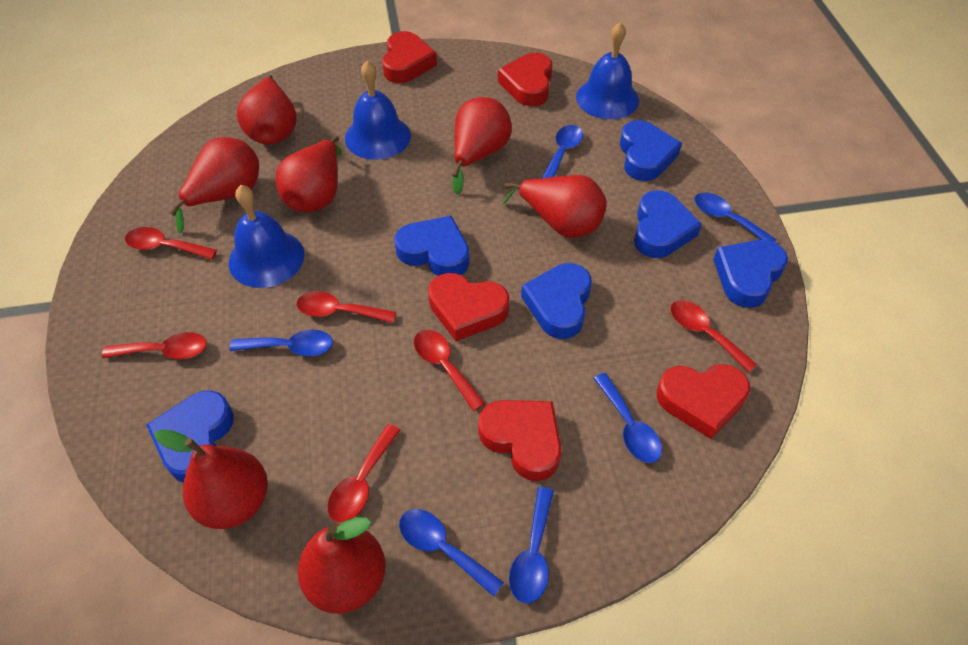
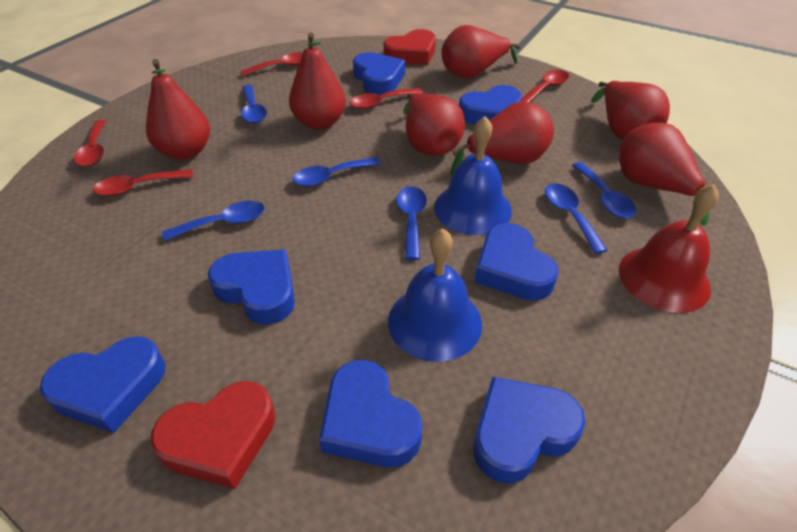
blue bell: 3 -> 2
blue heart: 6 -> 7
red bell: 0 -> 1
red heart: 5 -> 2
red spoon: 6 -> 5

